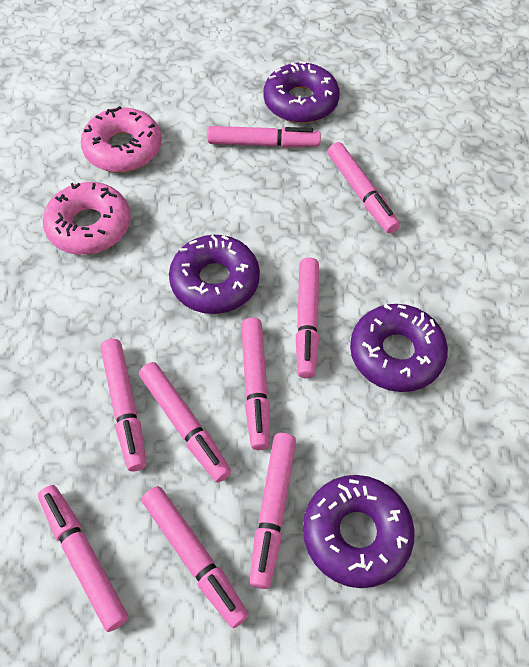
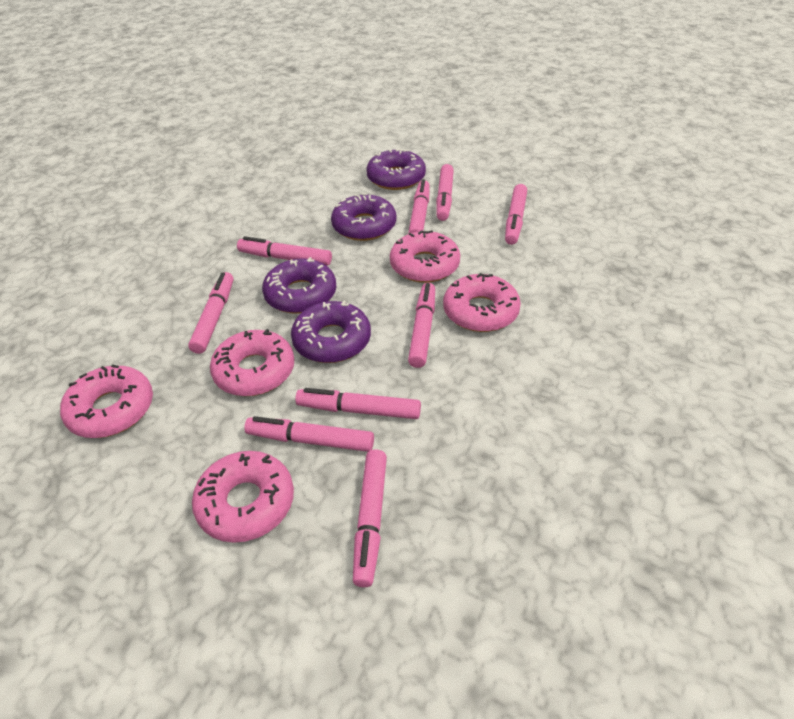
pink donut: 2 -> 5

